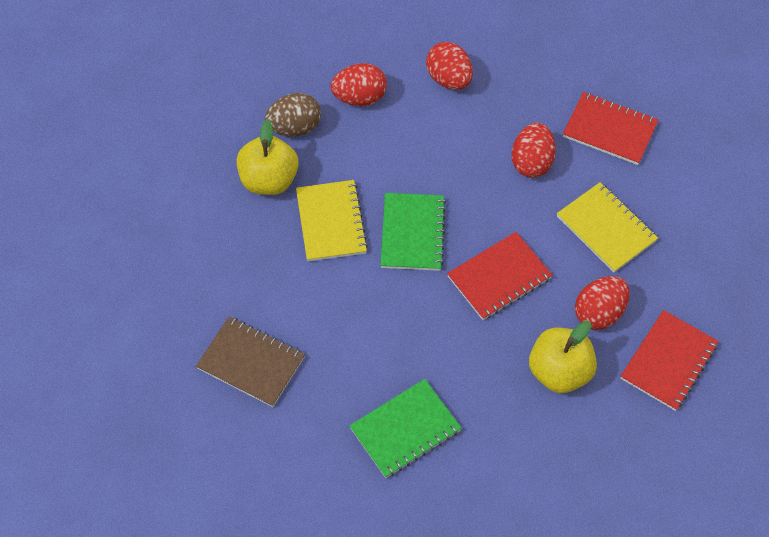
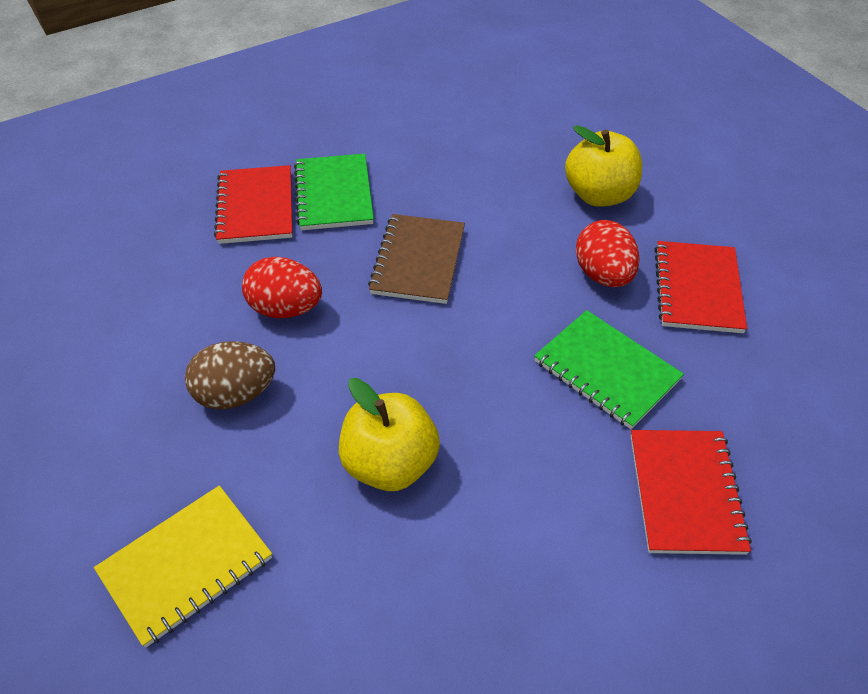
red egg: 4 -> 2
yellow notebook: 2 -> 1

